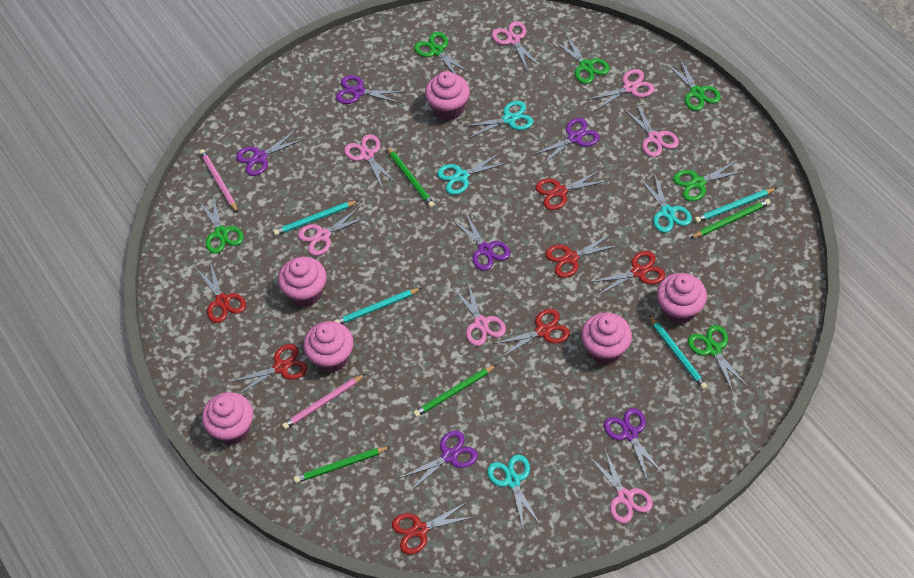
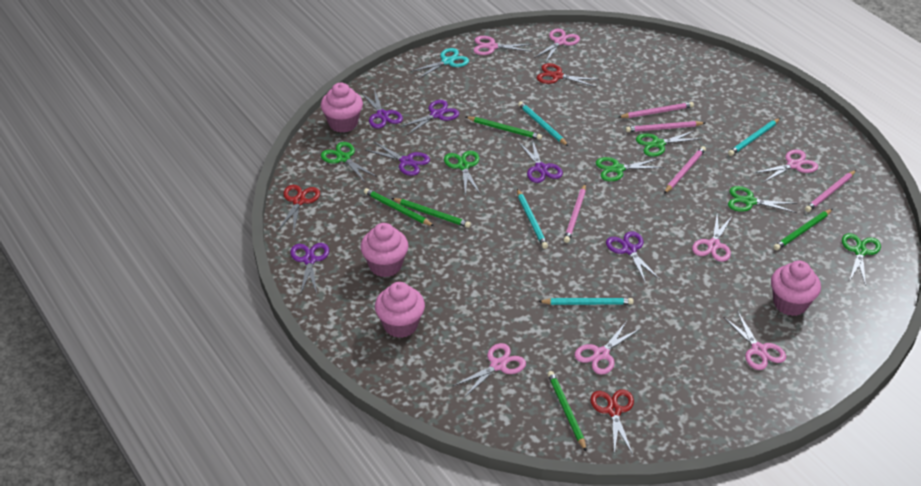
green pencil: 4 -> 5
pink cupcake: 6 -> 4
pink pencil: 2 -> 5
red scissors: 7 -> 3
turquoise scissors: 4 -> 1

